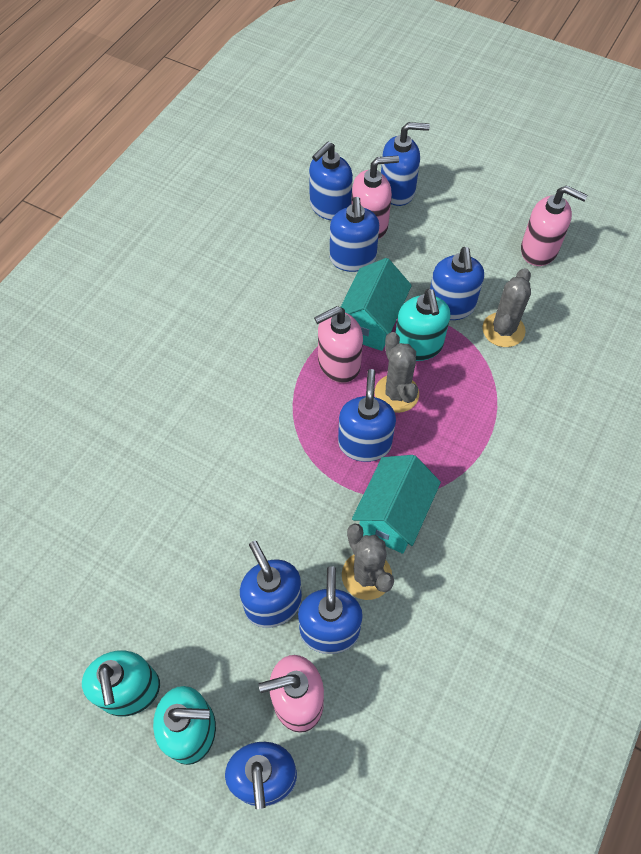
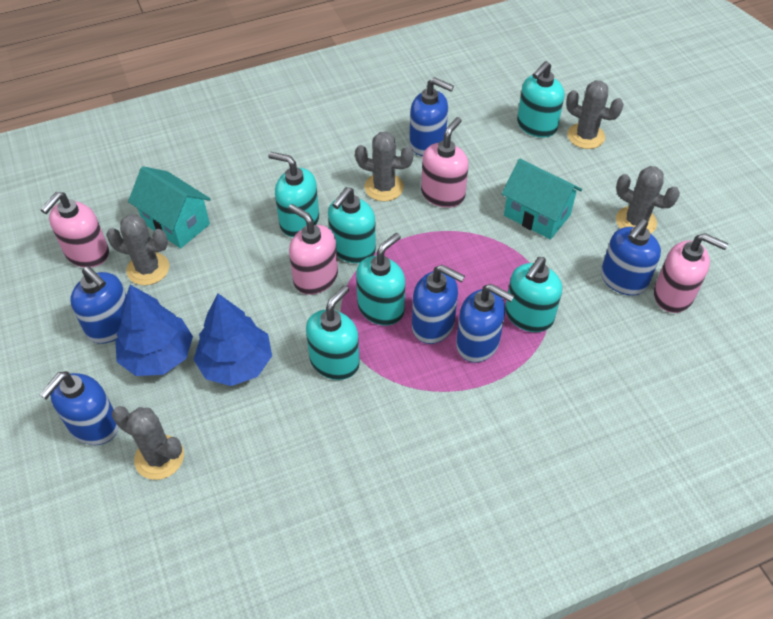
blue soap dispenser: 8 -> 6
blue tree: 0 -> 2
grey cactus: 3 -> 5
turquoise soap dispenser: 3 -> 6

